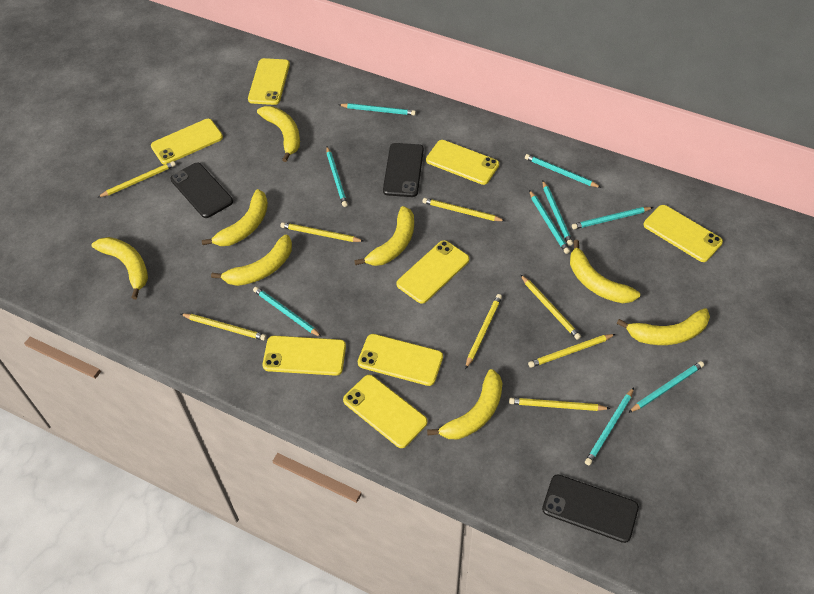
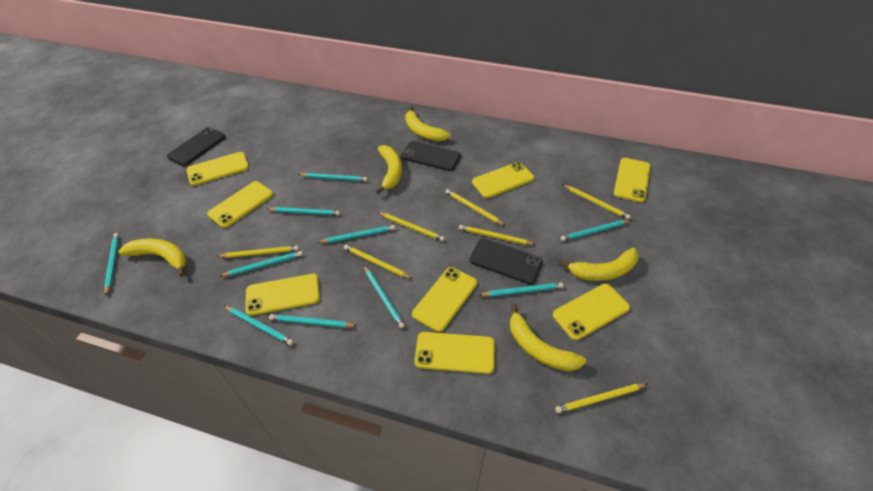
turquoise pencil: 9 -> 10
yellow banana: 8 -> 5
yellow pencil: 8 -> 7

